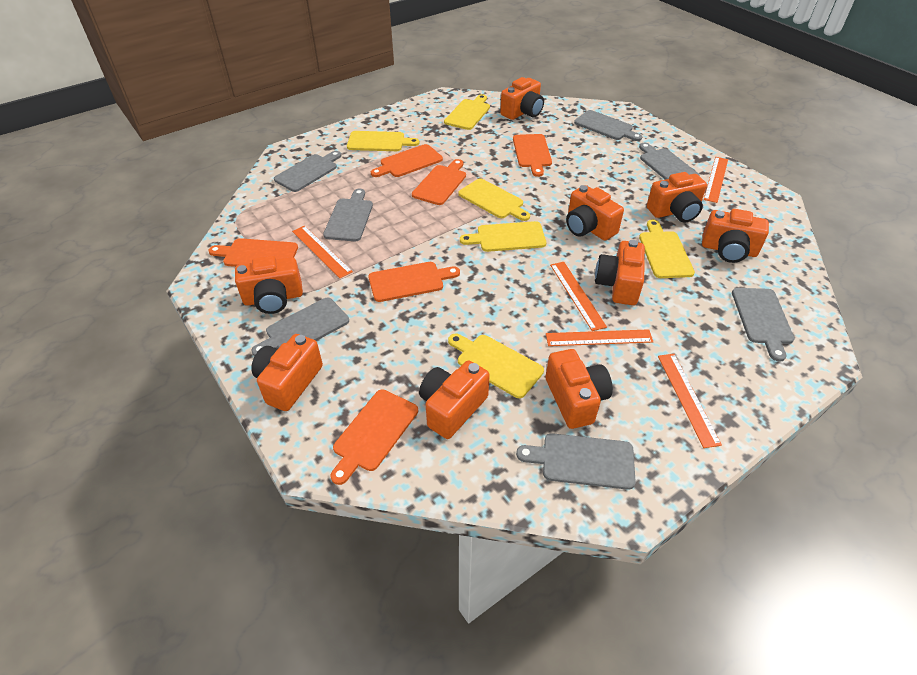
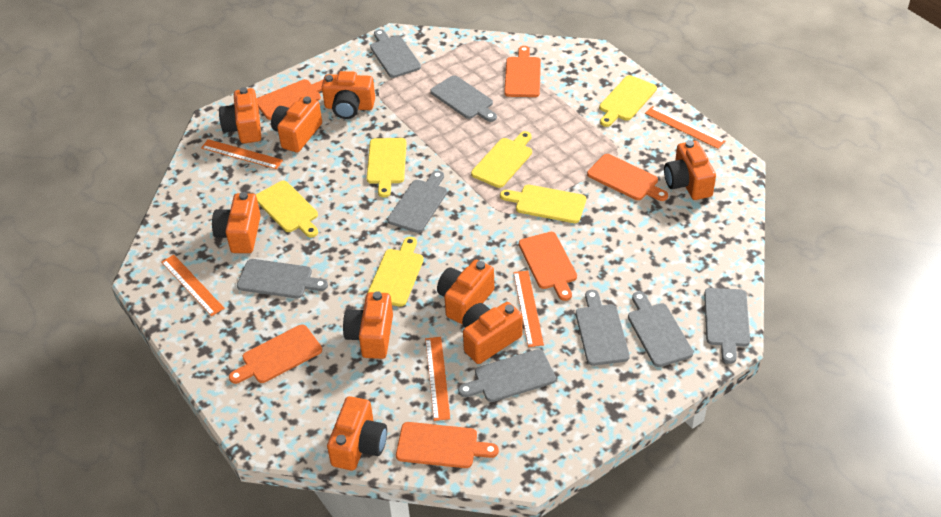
grey cutting board: 7 -> 8

